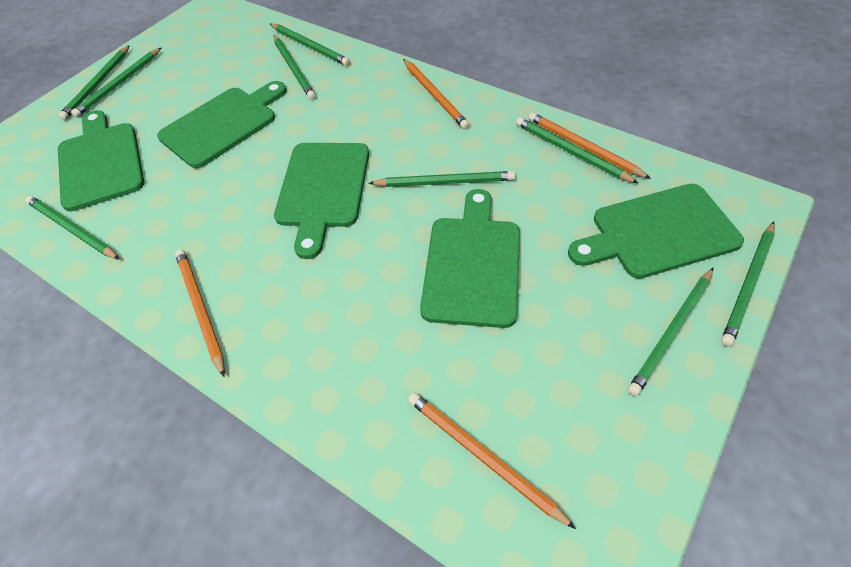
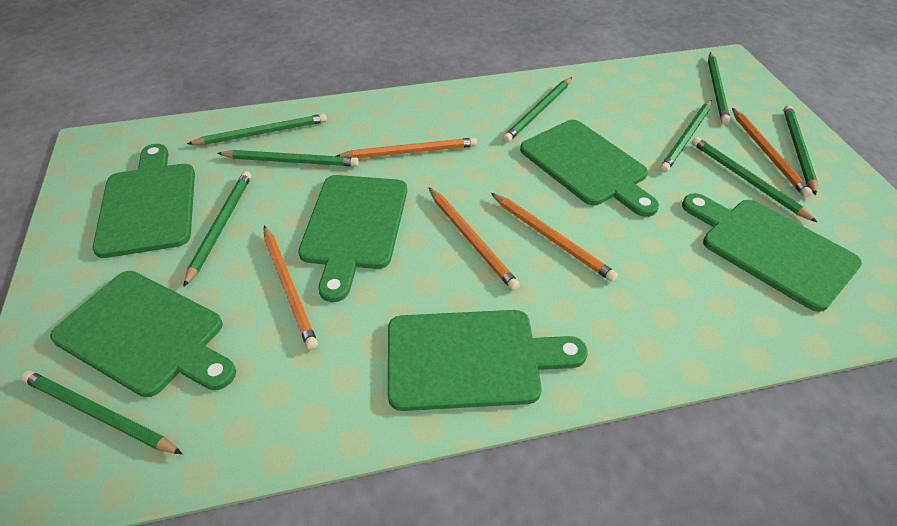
green cutting board: 5 -> 6
orange pencil: 4 -> 5

